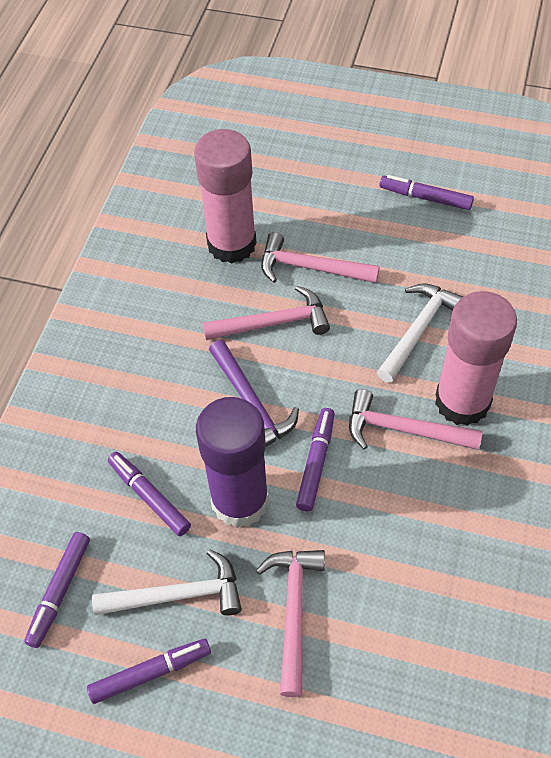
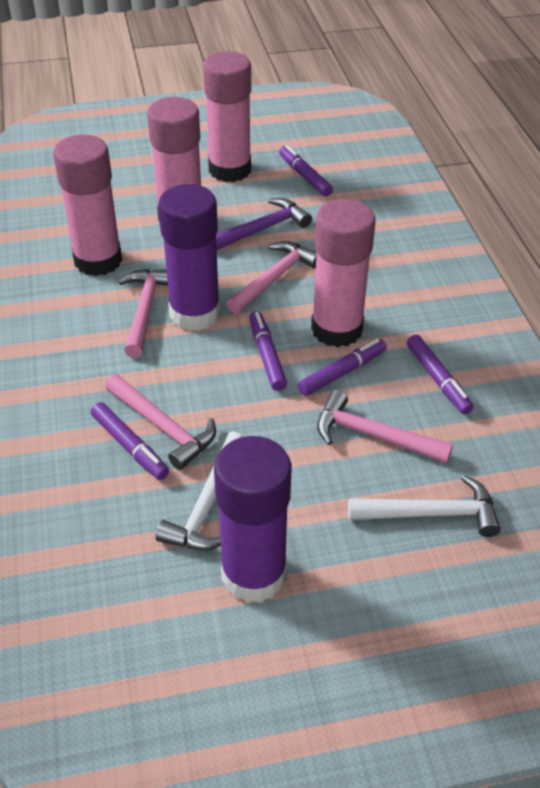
pink glue stick: 2 -> 4
purple glue stick: 1 -> 2

